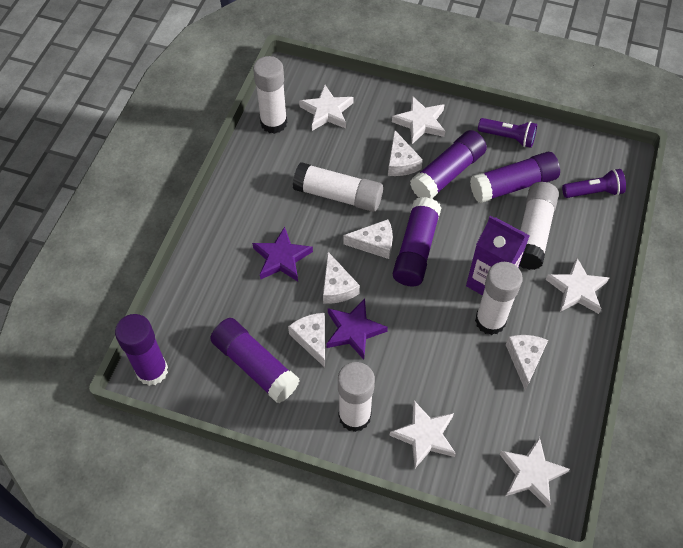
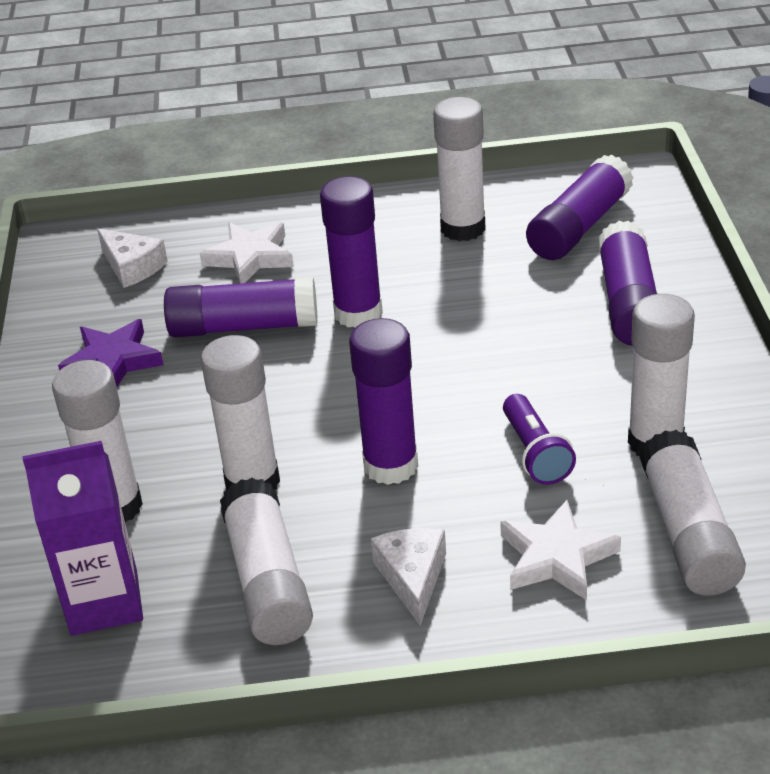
purple flashlight: 2 -> 1
purple star: 2 -> 1
white cheese: 5 -> 2
white glue stick: 5 -> 6
white star: 5 -> 2

